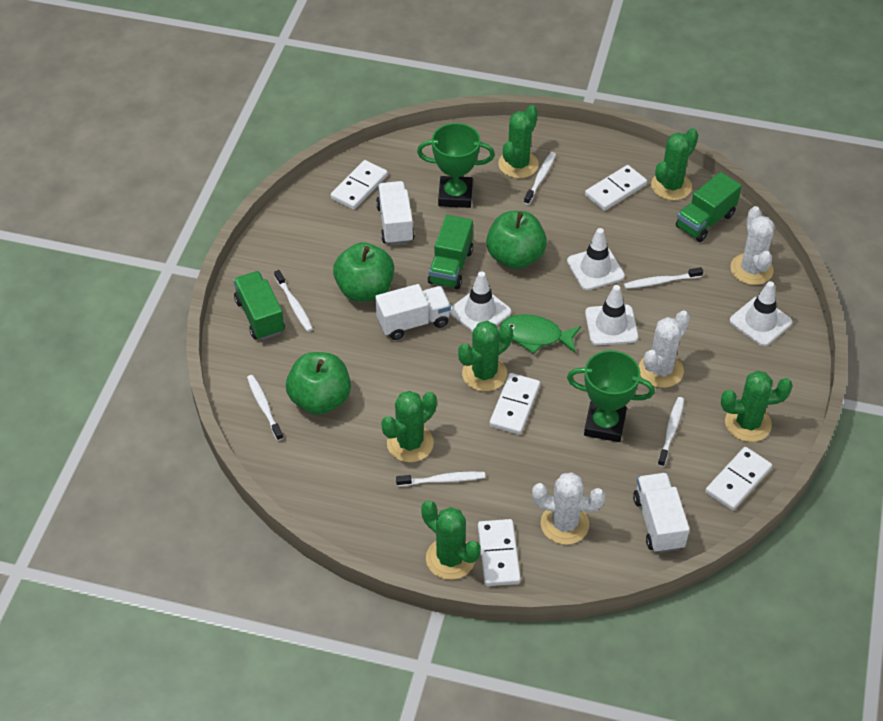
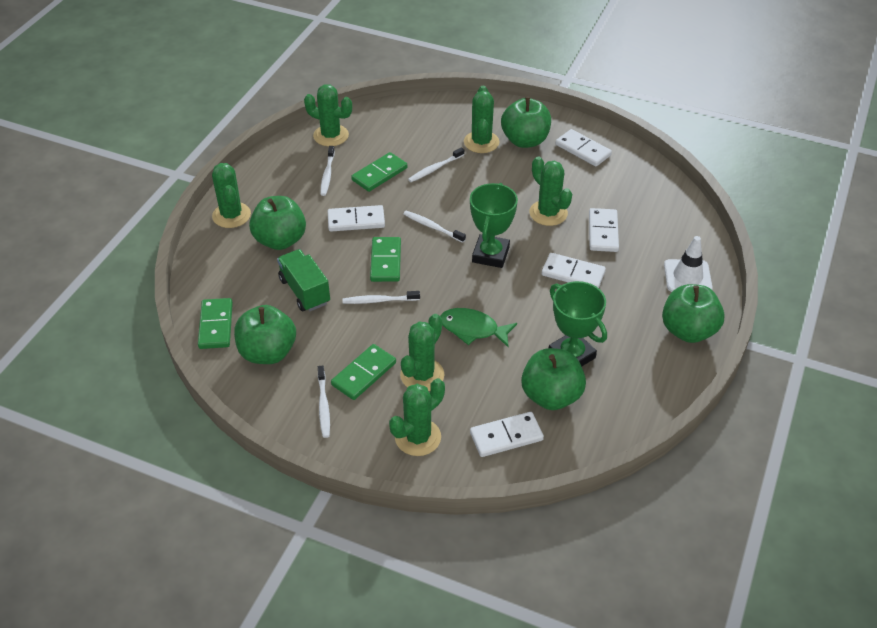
green apple: 3 -> 5
green domino: 0 -> 4
green truck: 3 -> 1
white cactus: 3 -> 0
white toothbrush: 6 -> 5
white traffic cone: 4 -> 1
white truck: 3 -> 0

